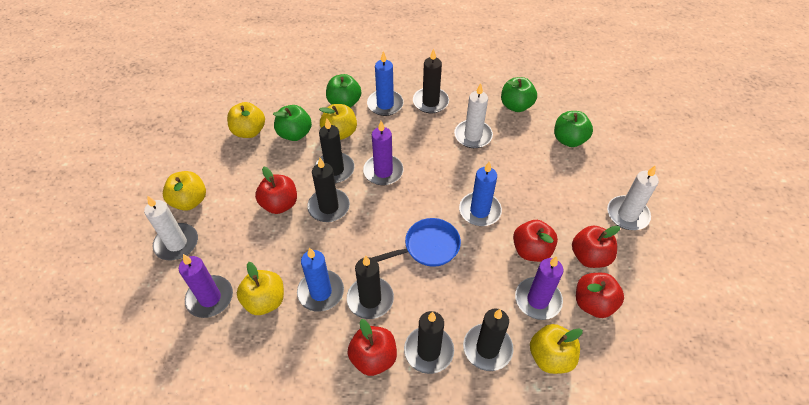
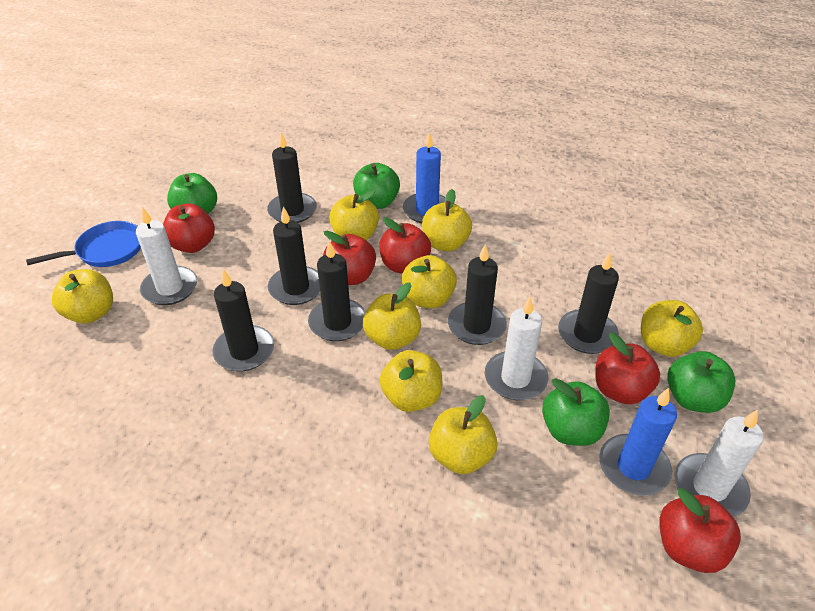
blue candle: 3 -> 2
purple candle: 3 -> 0
yellow apple: 5 -> 8

